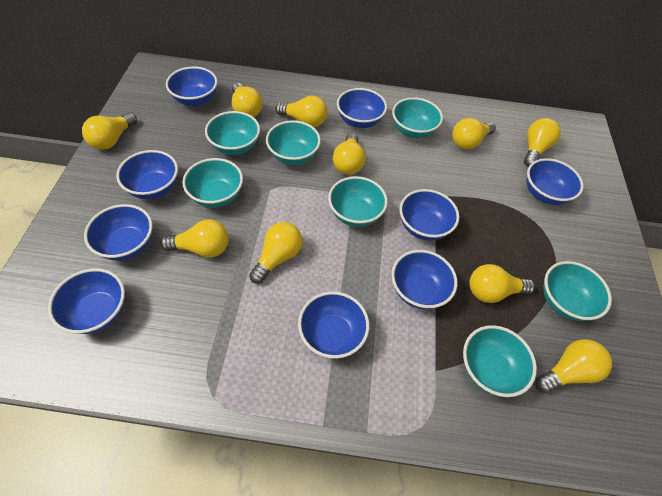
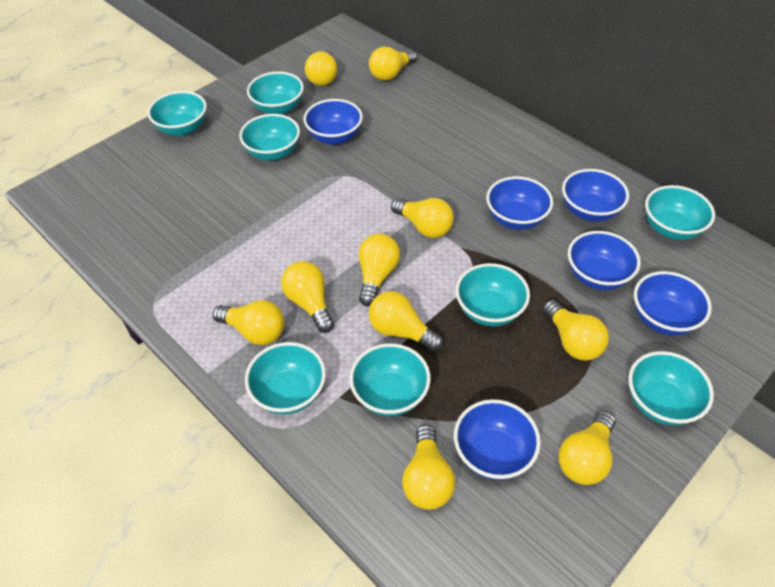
blue bowl: 9 -> 6
turquoise bowl: 7 -> 8

